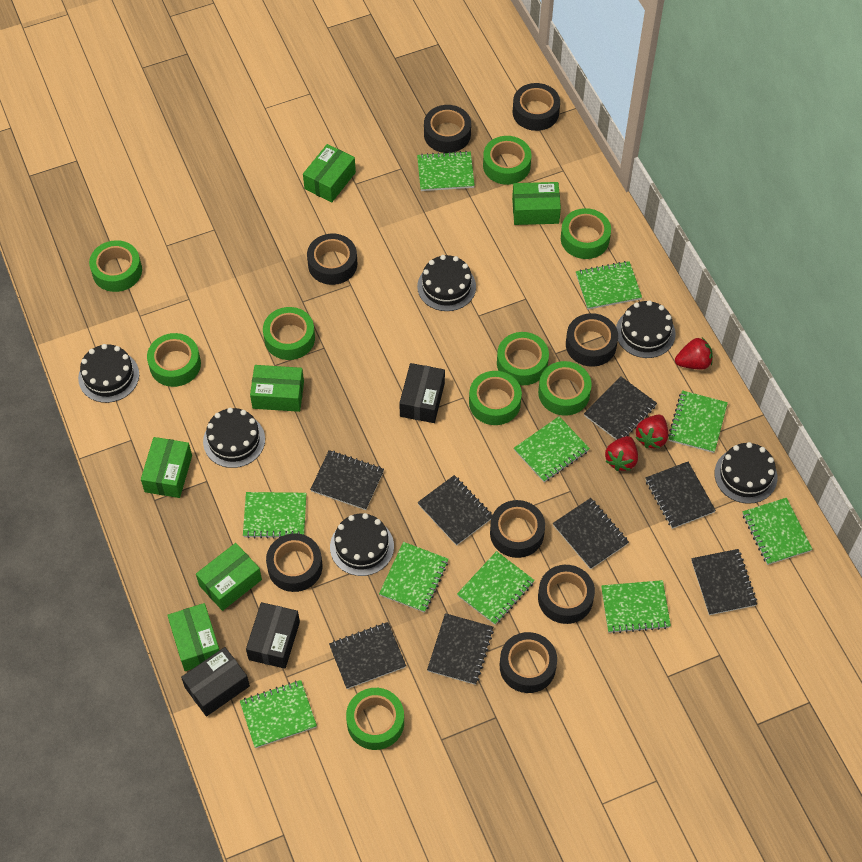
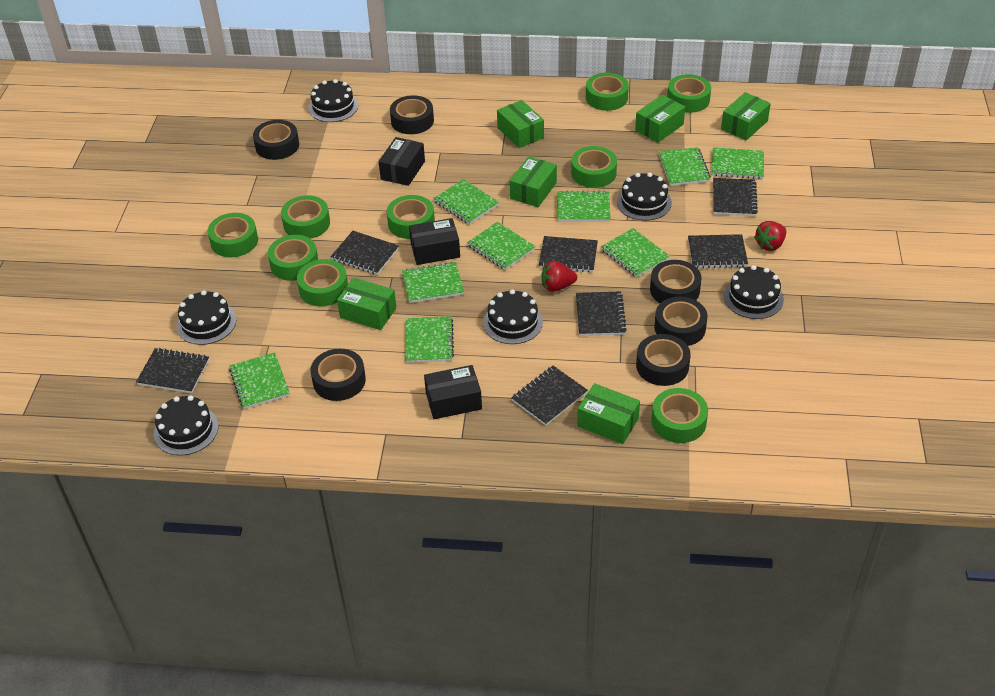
black notebook: 8 -> 7
black tape: 8 -> 6
green notebook: 10 -> 9
red strawberry: 3 -> 2

